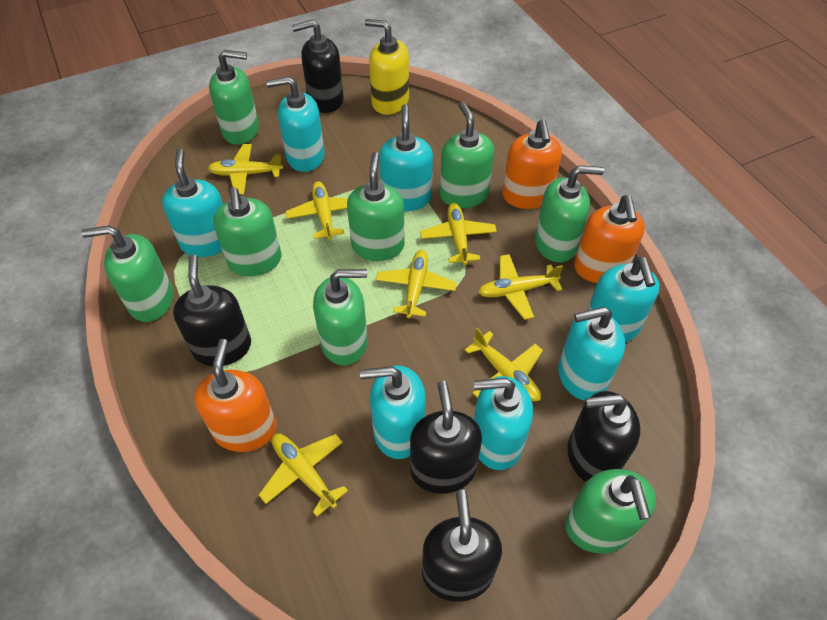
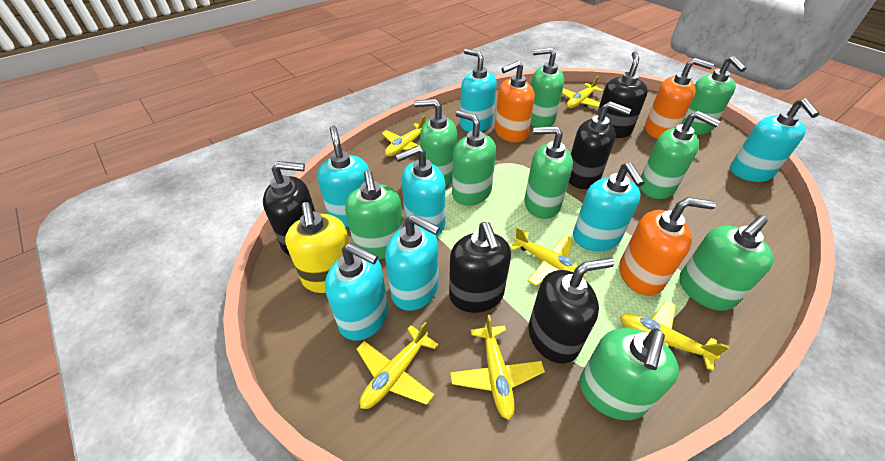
green soap dispenser: 8 -> 9
yellow plane: 7 -> 6

